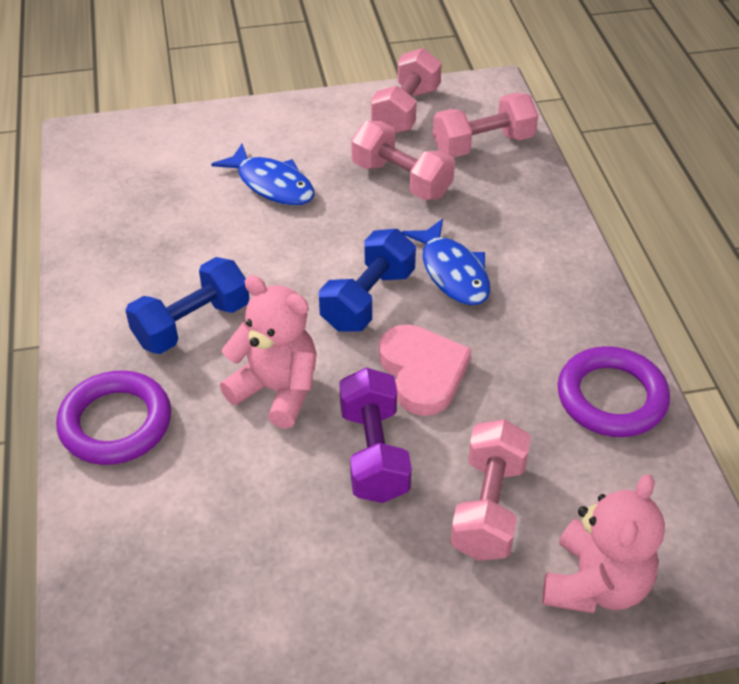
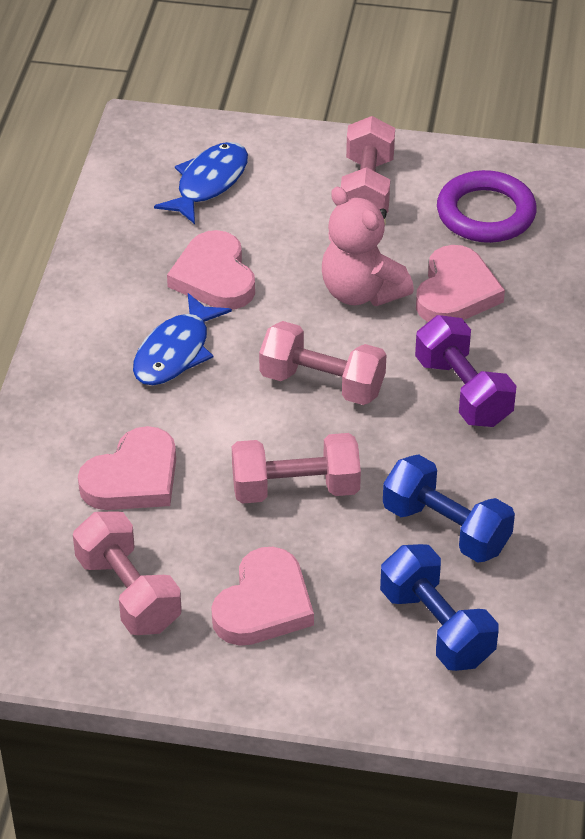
pink heart: 1 -> 4
pink teddy bear: 2 -> 1
purple ring: 2 -> 1

